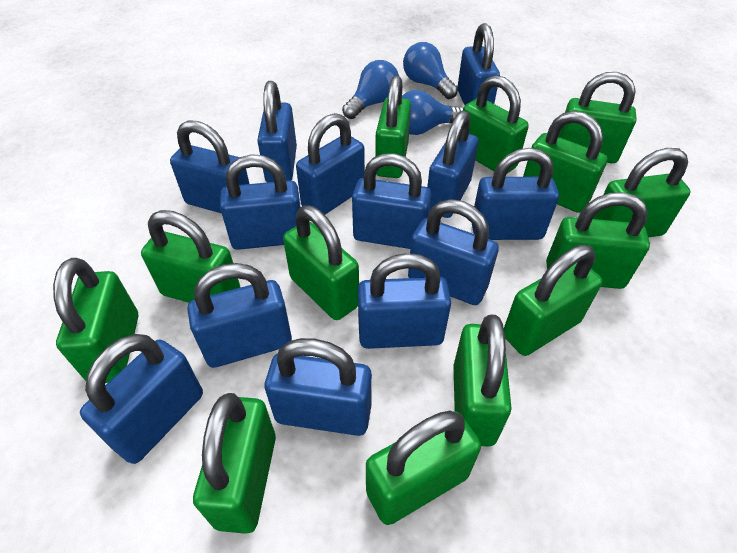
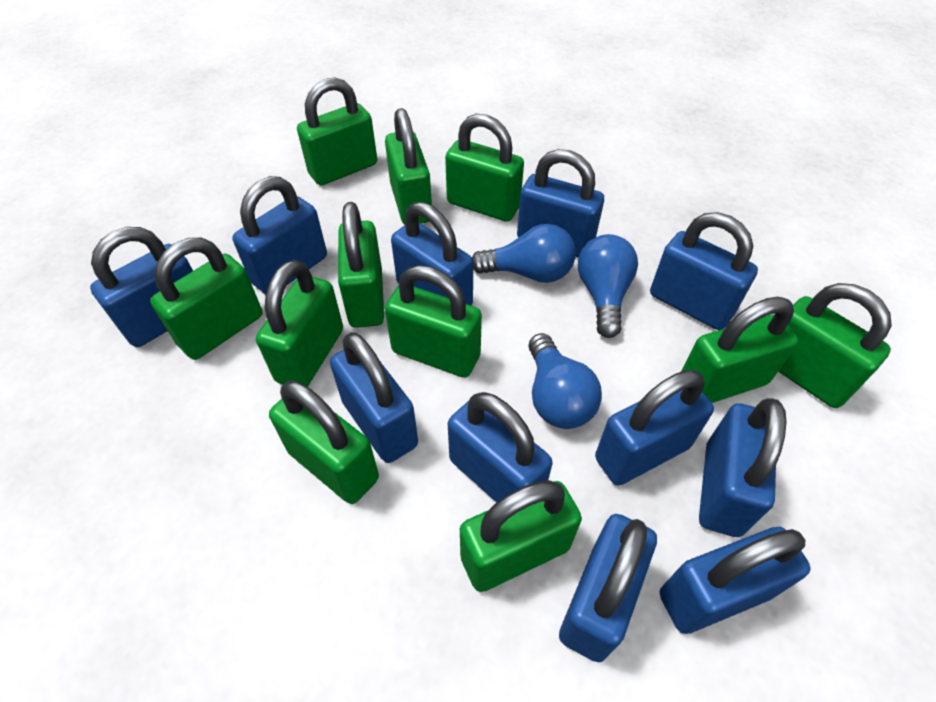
blue padlock: 13 -> 11
green padlock: 13 -> 11

